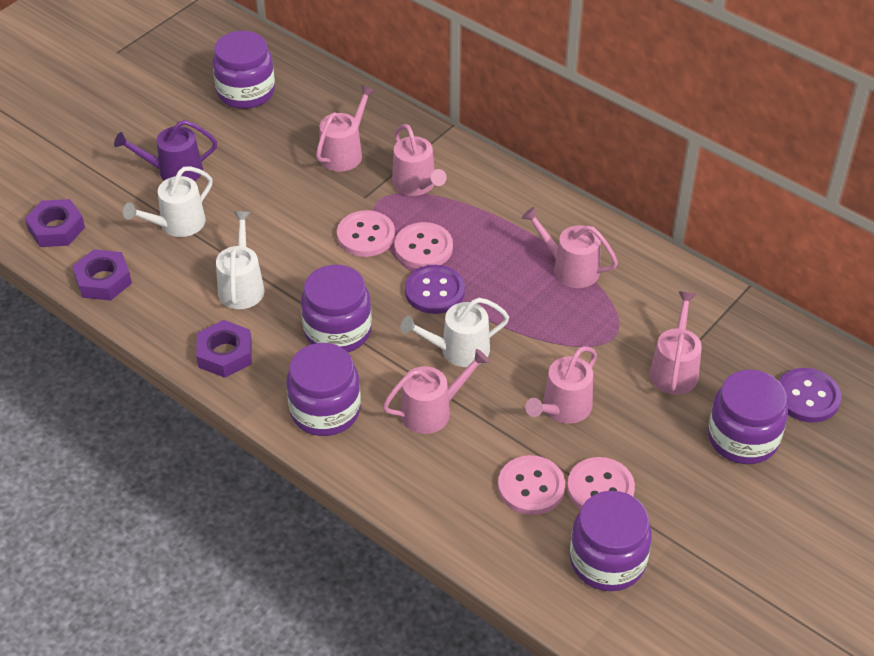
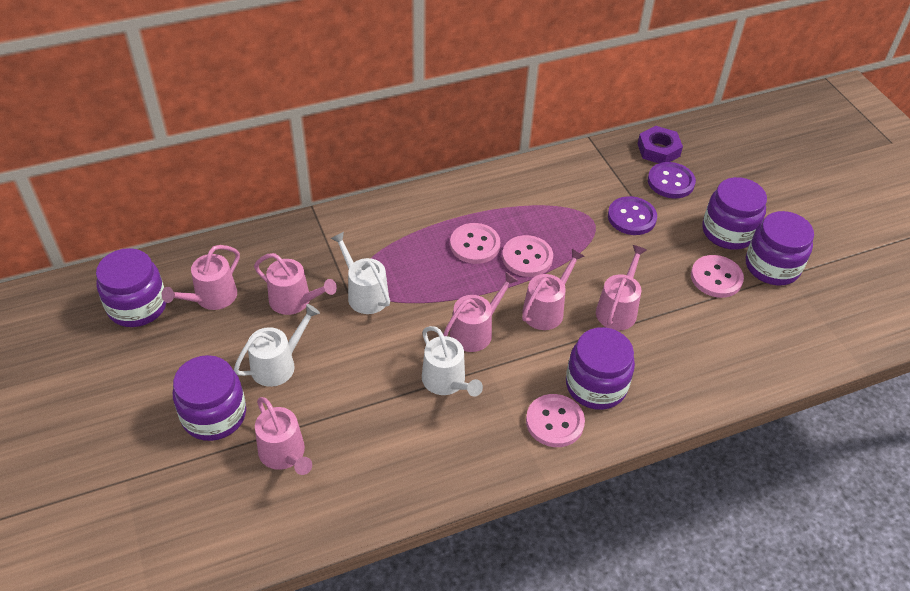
purple nut: 3 -> 1
purple watering can: 1 -> 0

